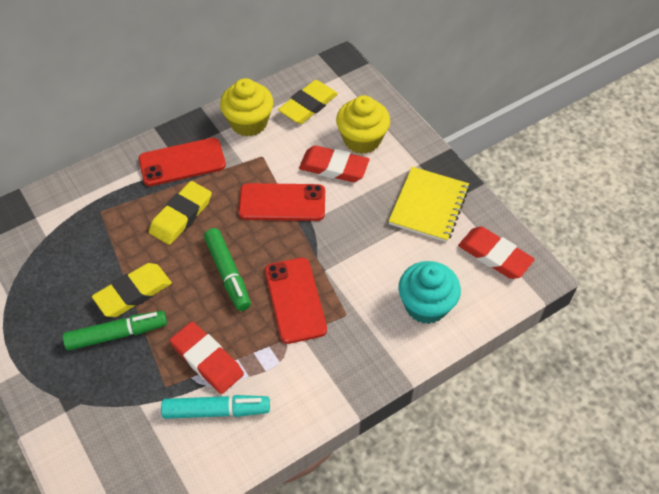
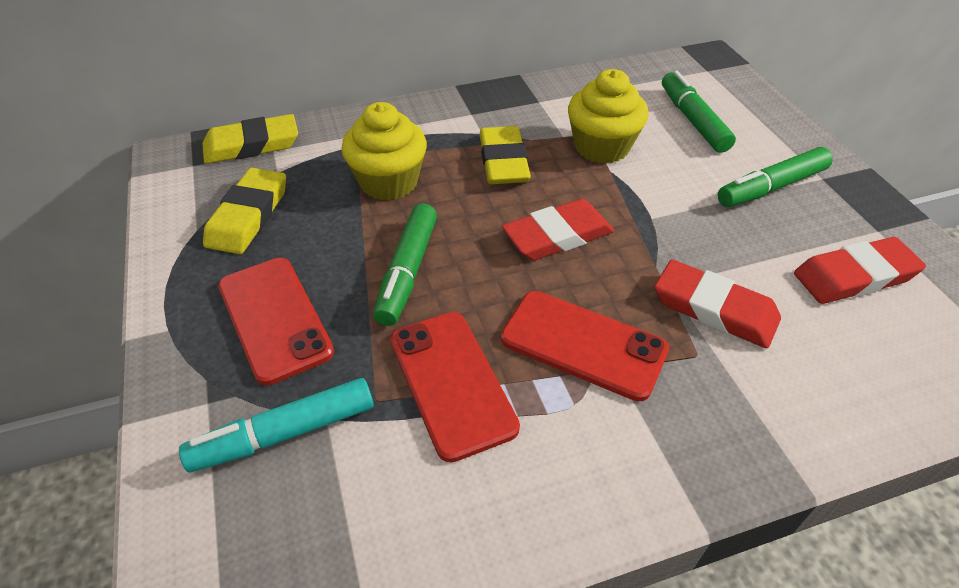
green marker: 2 -> 3
turquoise cupcake: 1 -> 0
yellow notebook: 1 -> 0

